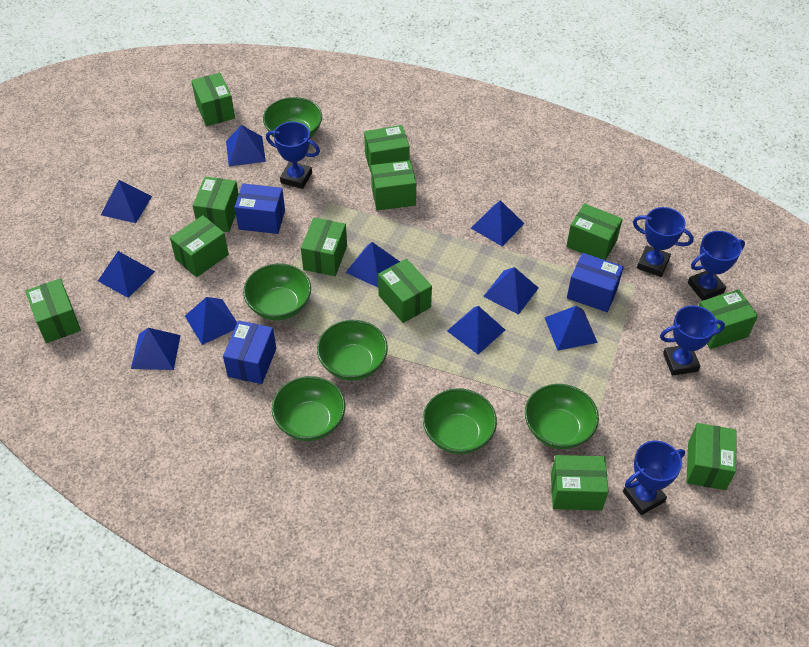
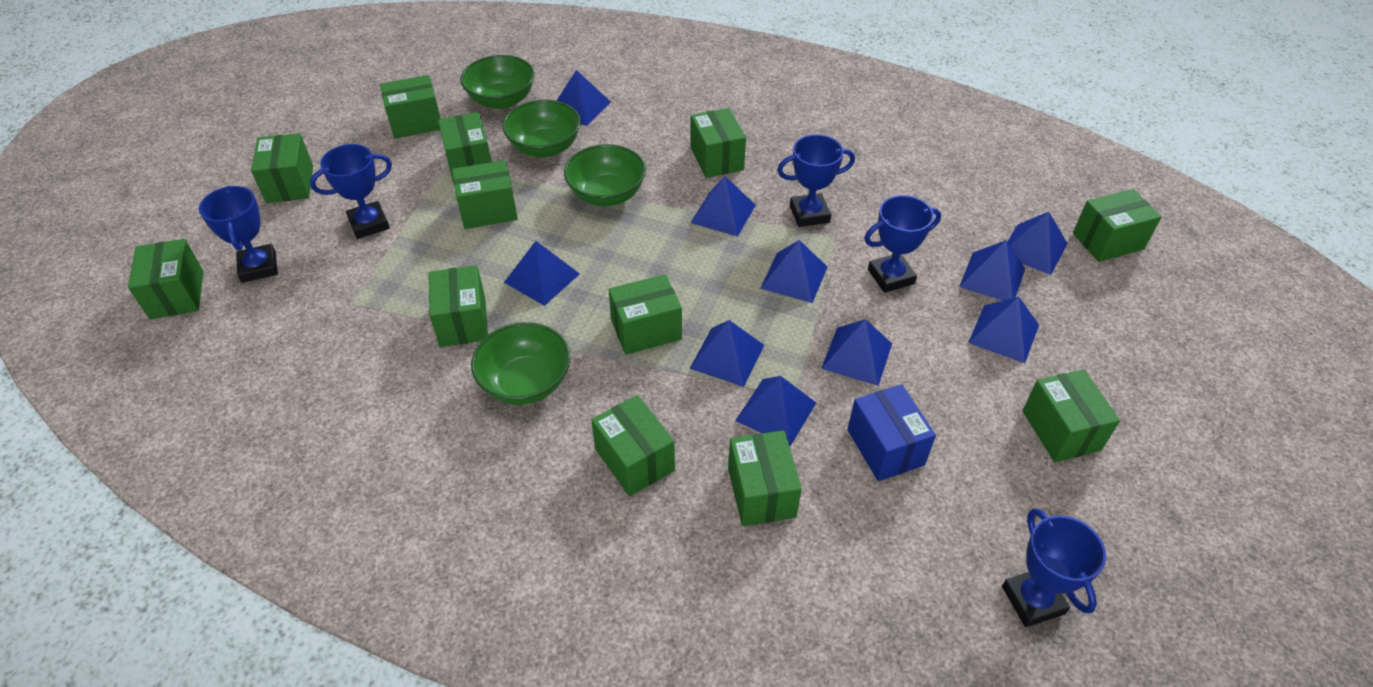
blue box: 3 -> 1
green bowl: 6 -> 4

